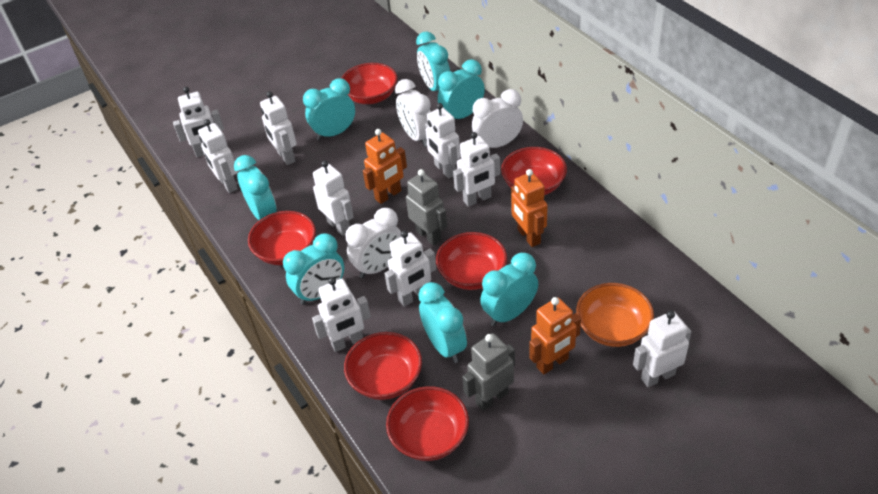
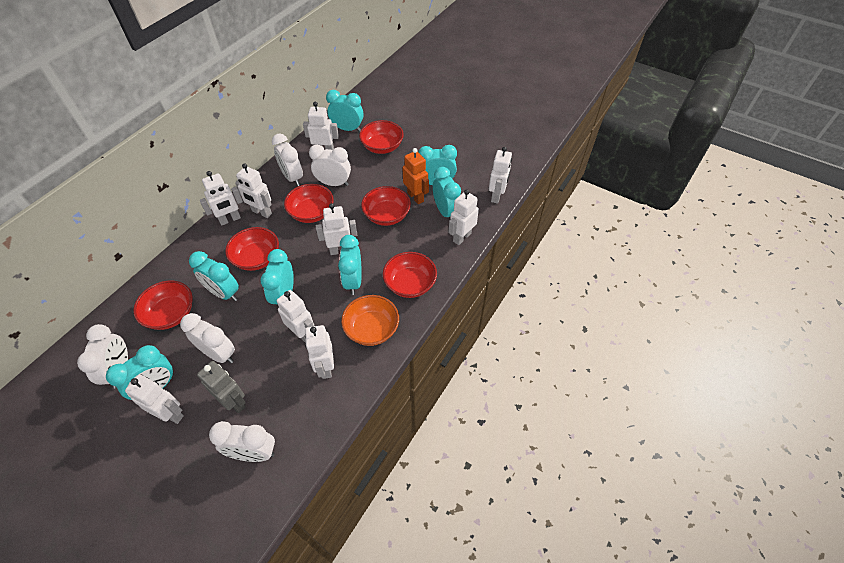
grey robot: 2 -> 1
orange robot: 3 -> 1
white clock: 3 -> 5

